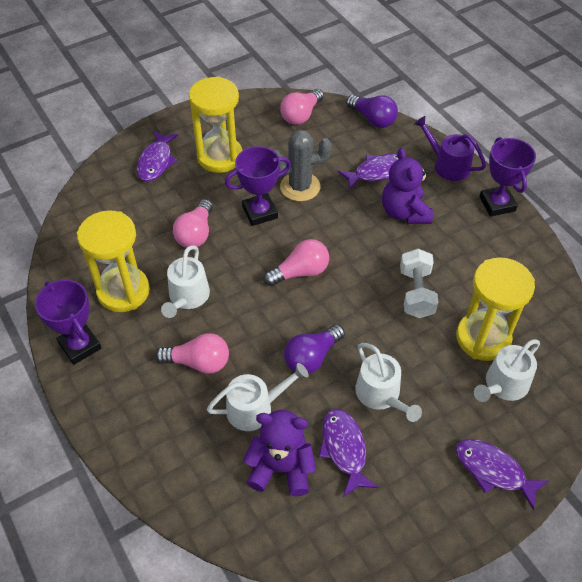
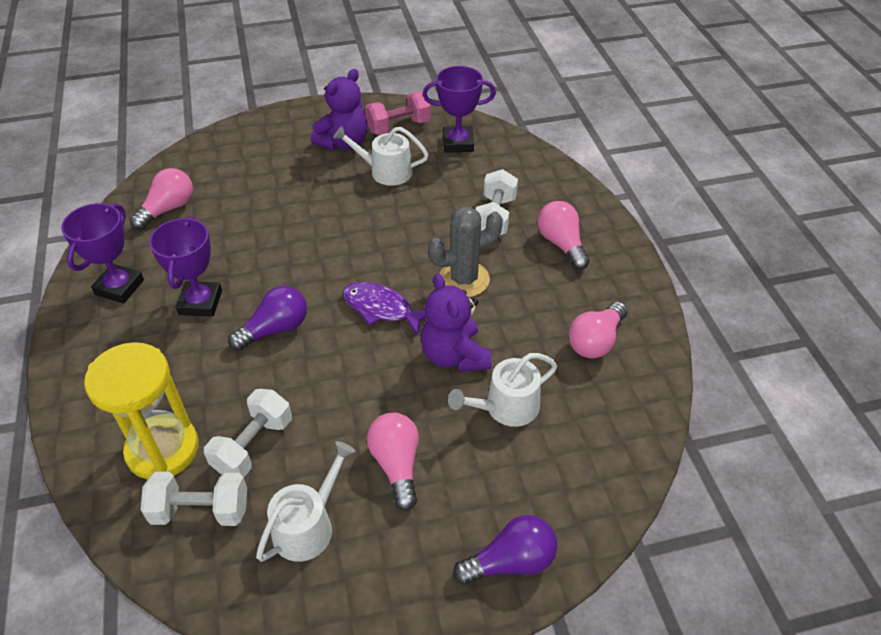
pink dumbbell: 0 -> 1
purple fish: 4 -> 1
purple watering can: 1 -> 0
white dumbbell: 1 -> 3
white watering can: 4 -> 3
yellow hourglass: 3 -> 1

